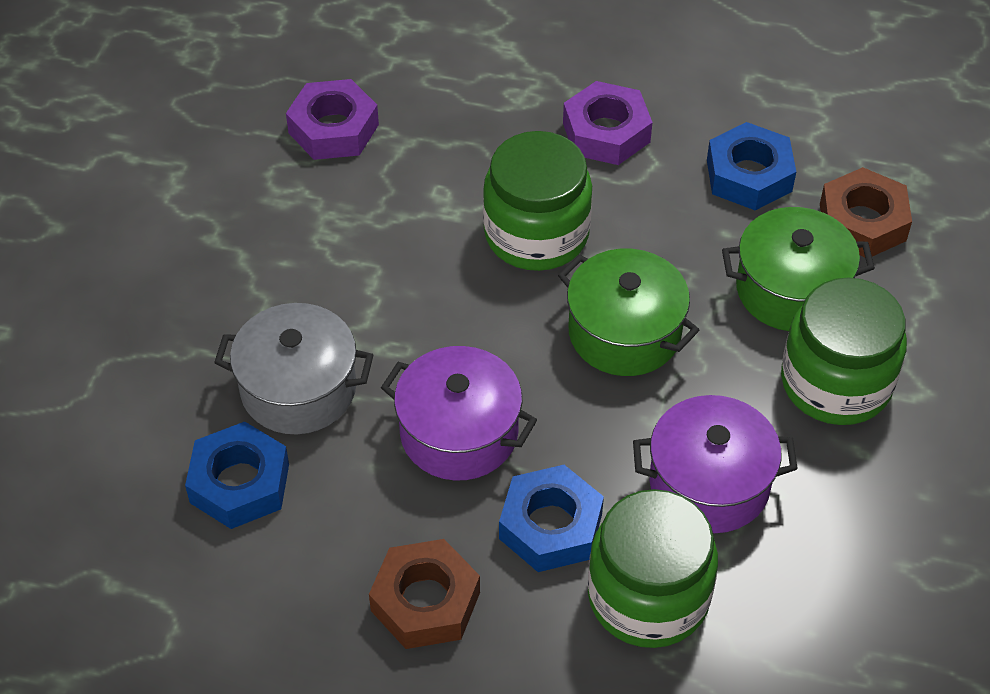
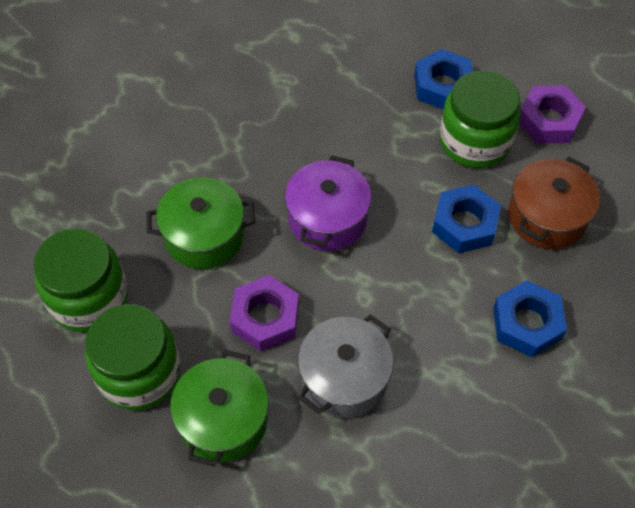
brown nut: 2 -> 0
brown pot: 0 -> 1
purple pot: 2 -> 1

